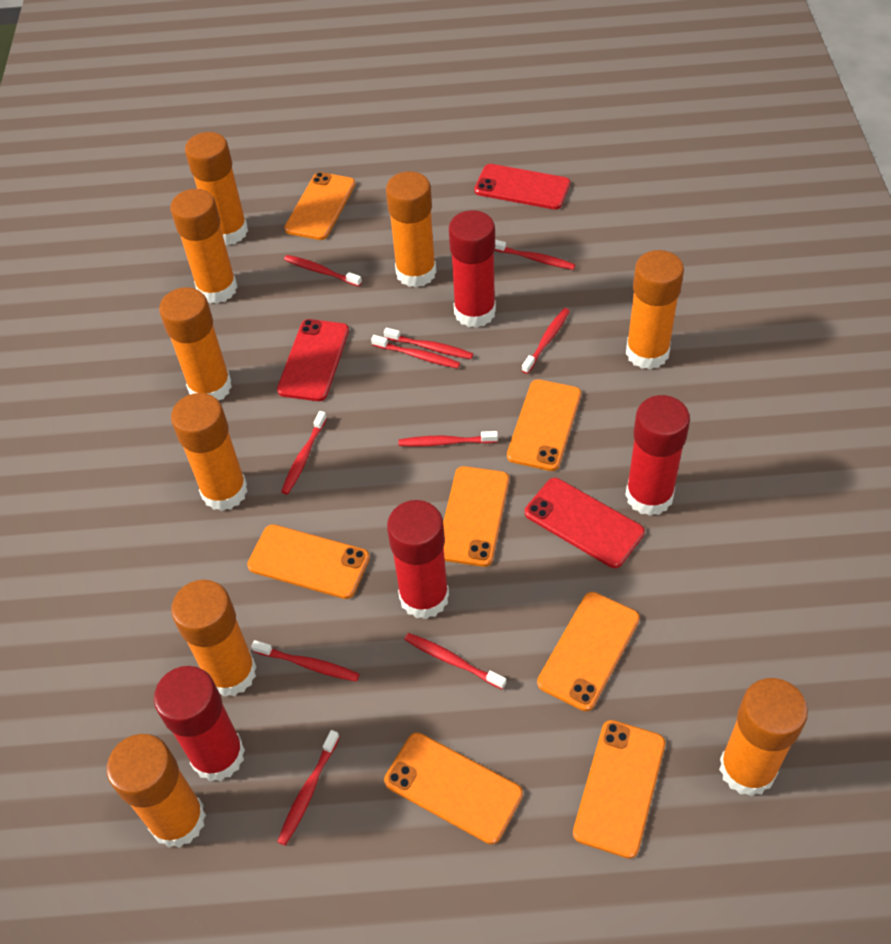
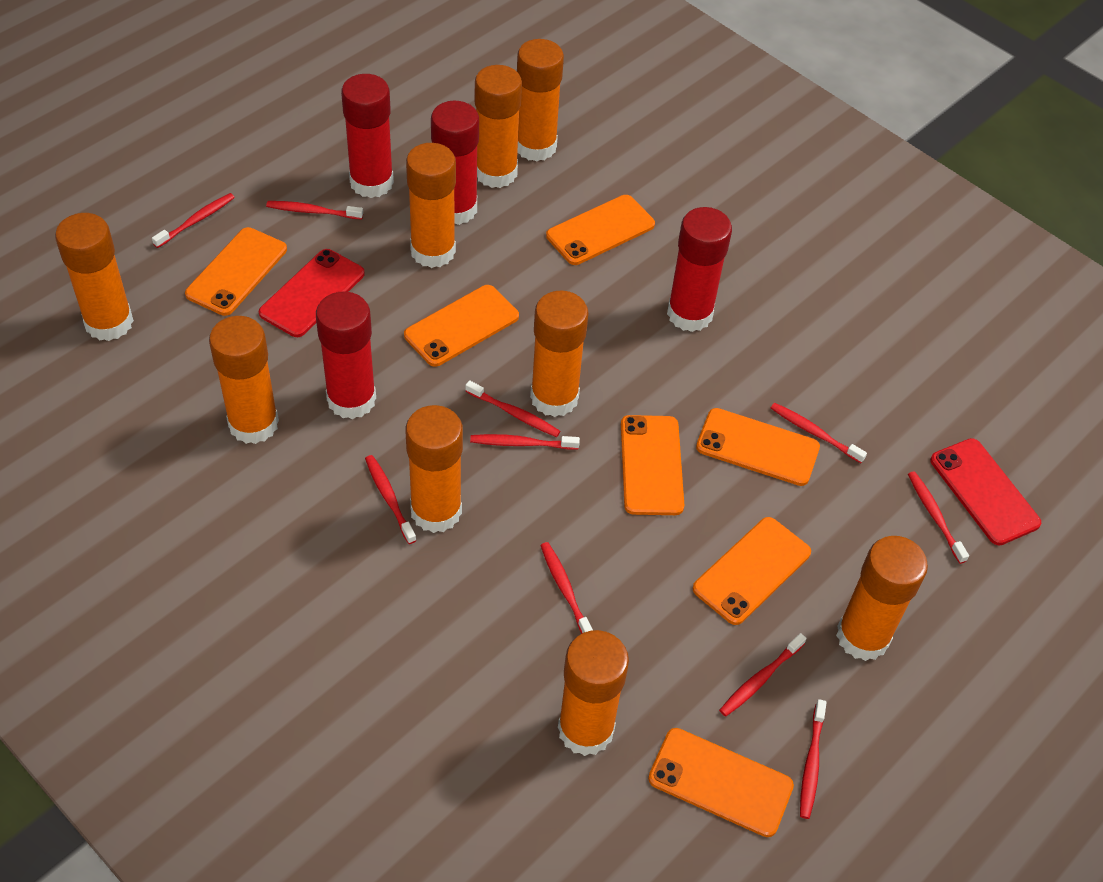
red phone: 3 -> 2

